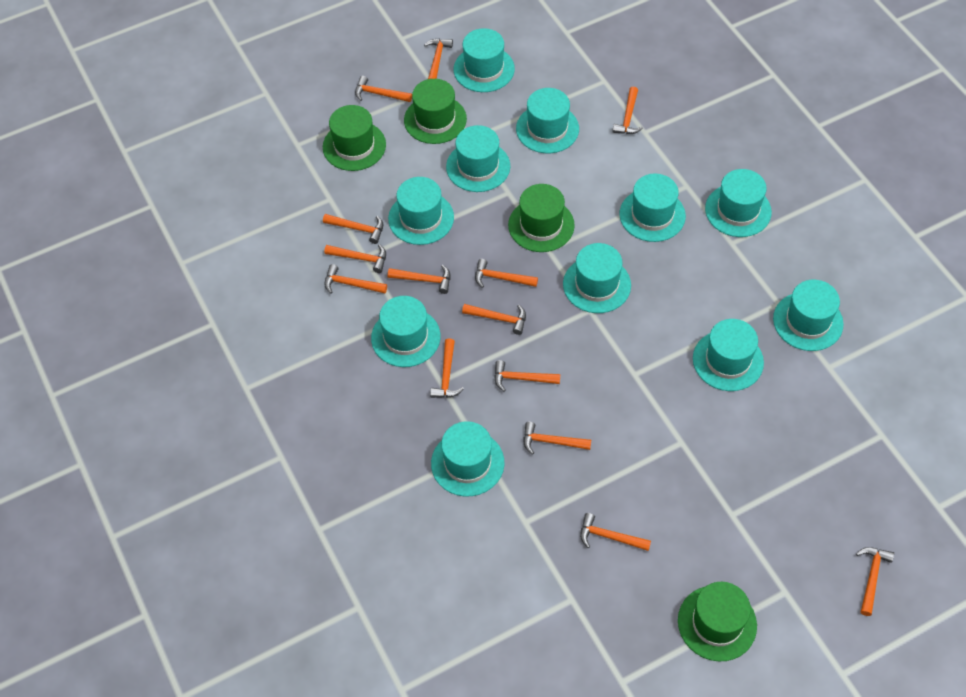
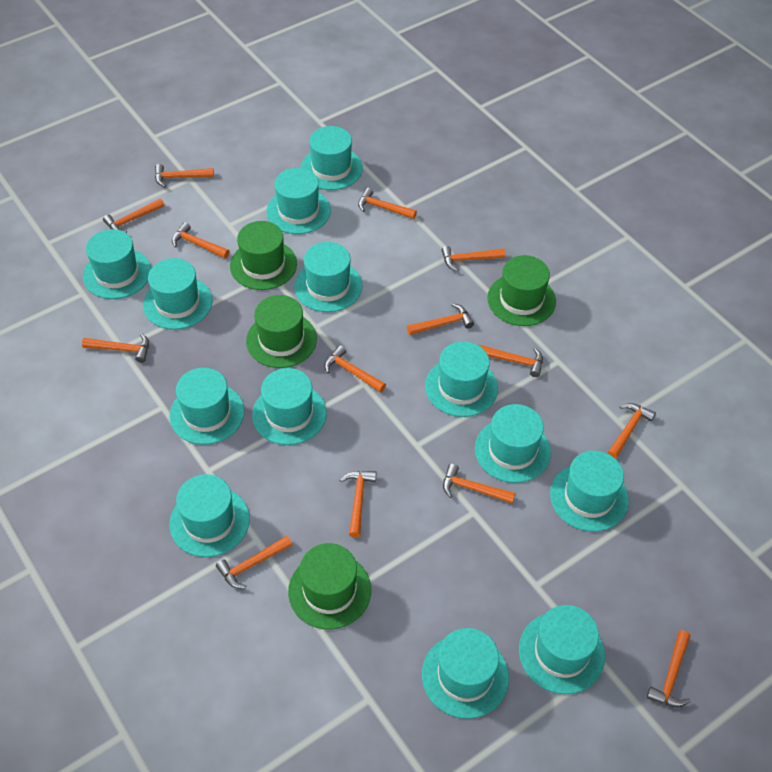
turquoise hat: 11 -> 13

